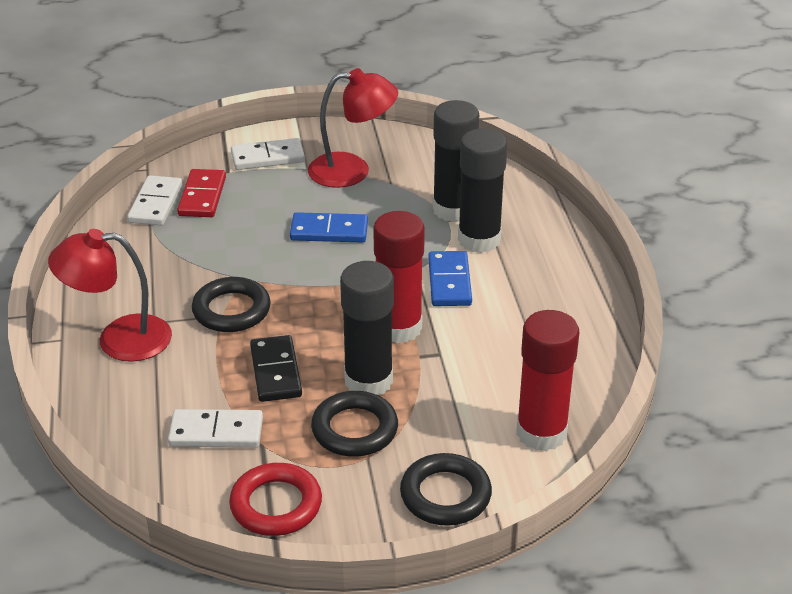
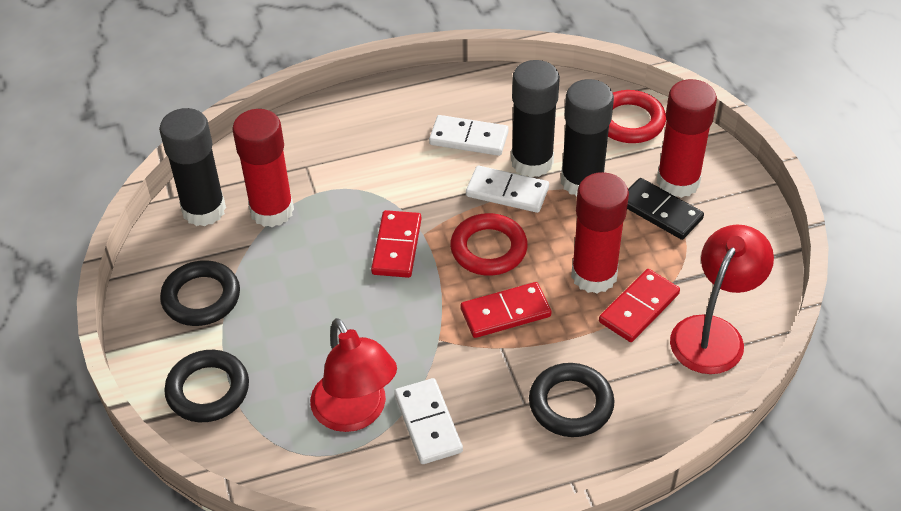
blue domino: 2 -> 0
red domino: 1 -> 3
red glue stick: 2 -> 3
red ring: 1 -> 2

